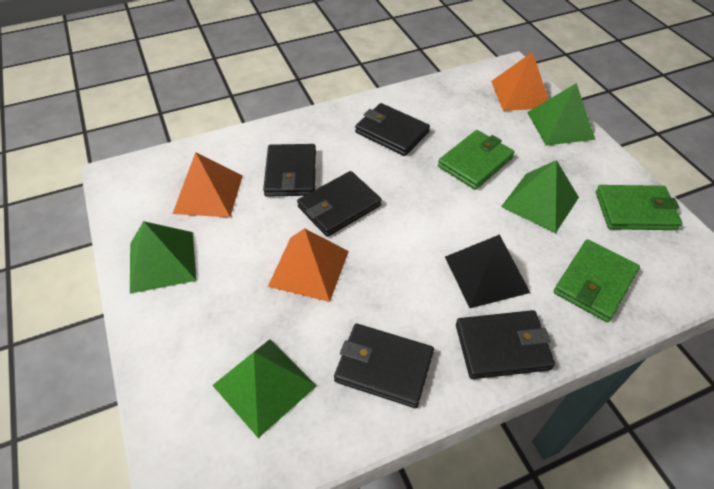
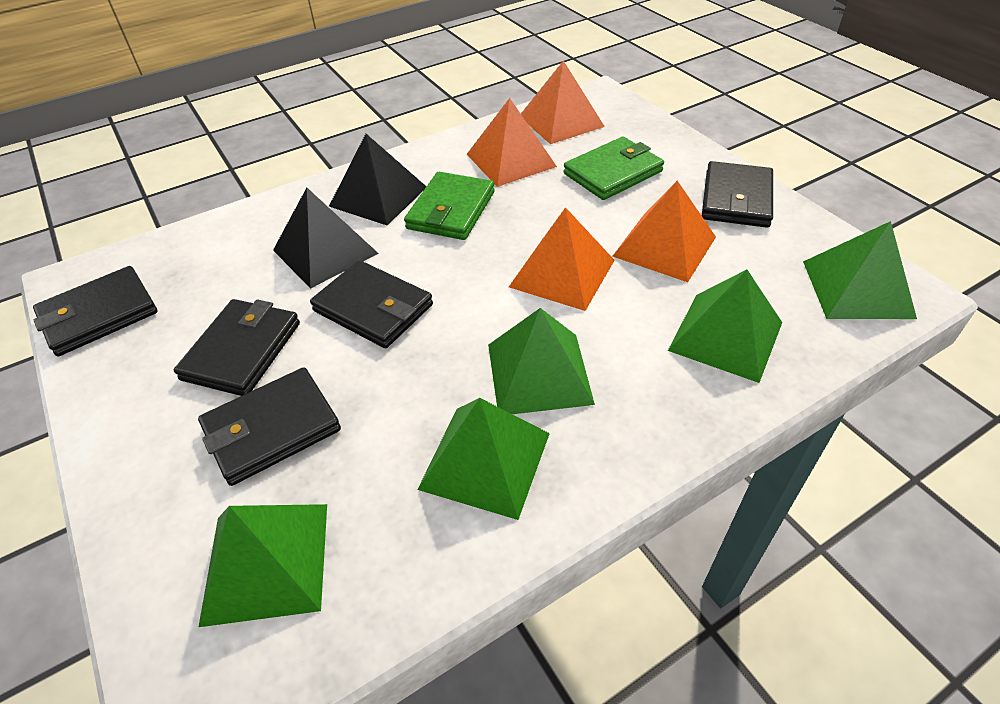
black pyramid: 1 -> 2
green pyramid: 4 -> 5
green wallet: 3 -> 2
orange pyramid: 3 -> 4

